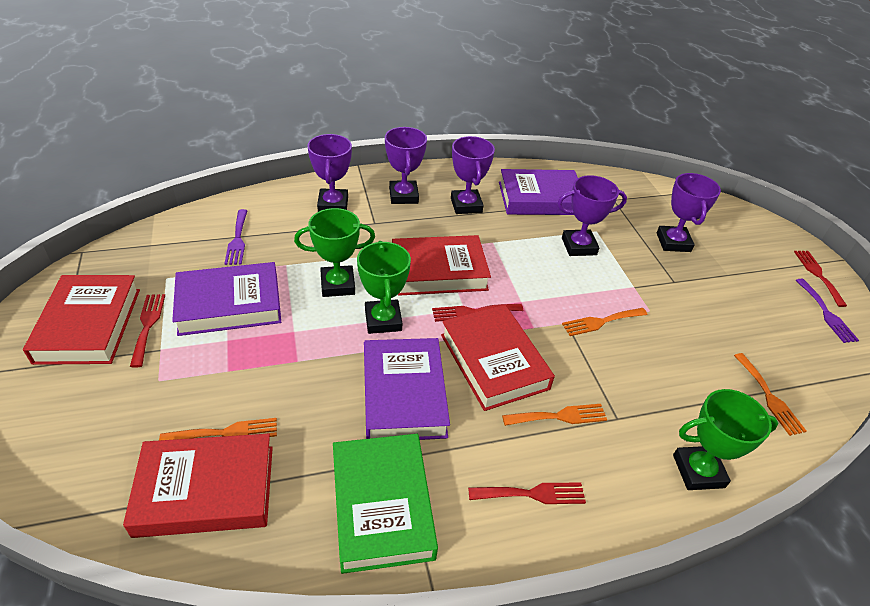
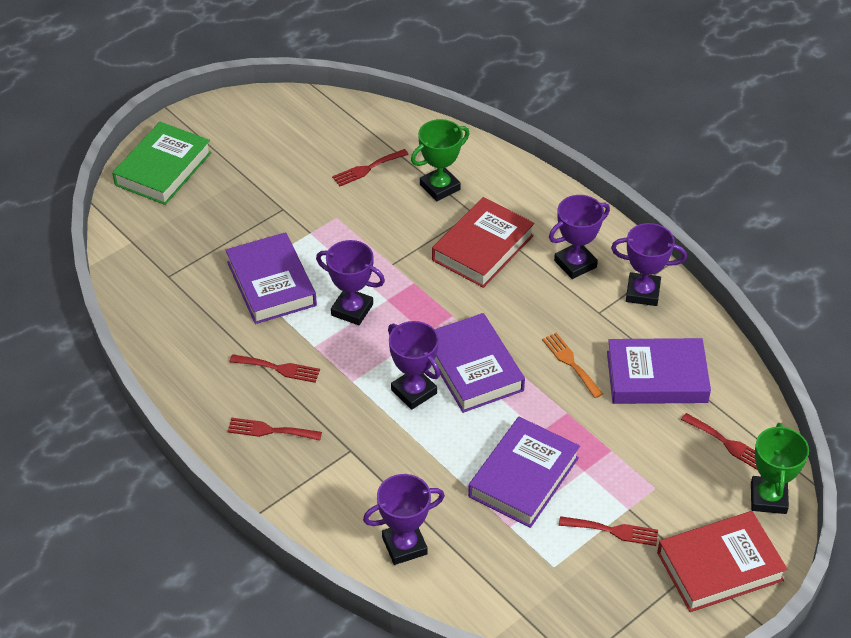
green trophy: 3 -> 2
orange fork: 4 -> 1
purple book: 3 -> 4
purple fork: 2 -> 0
red book: 4 -> 2
red fork: 4 -> 5

